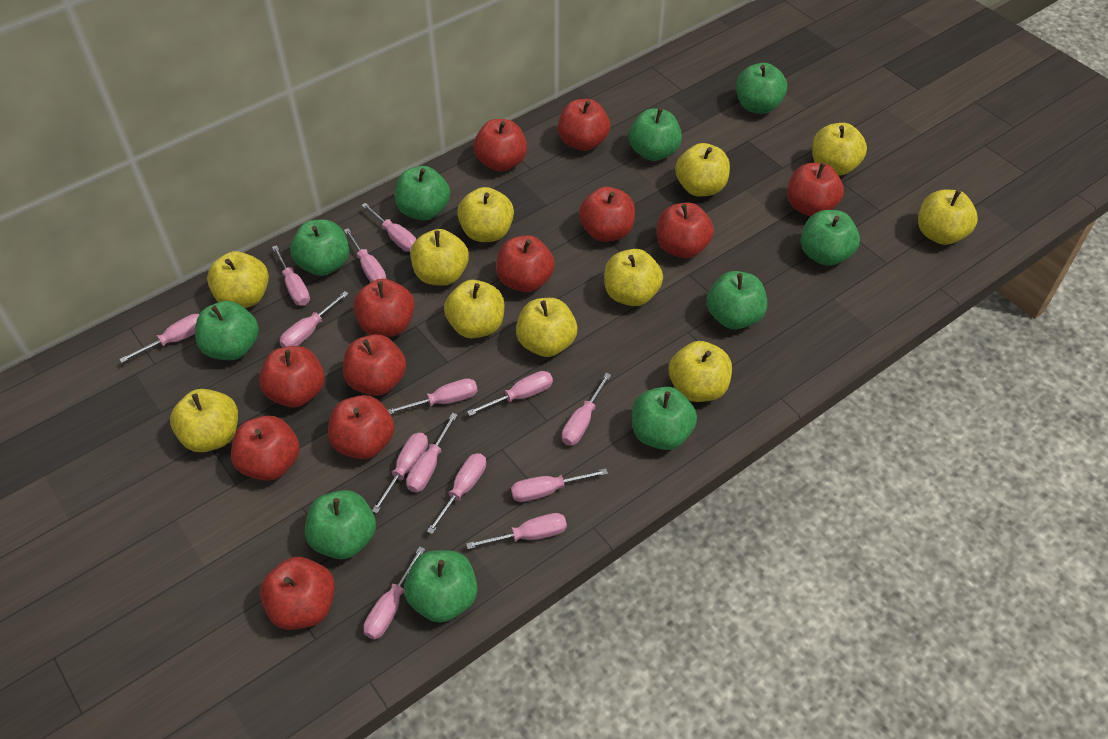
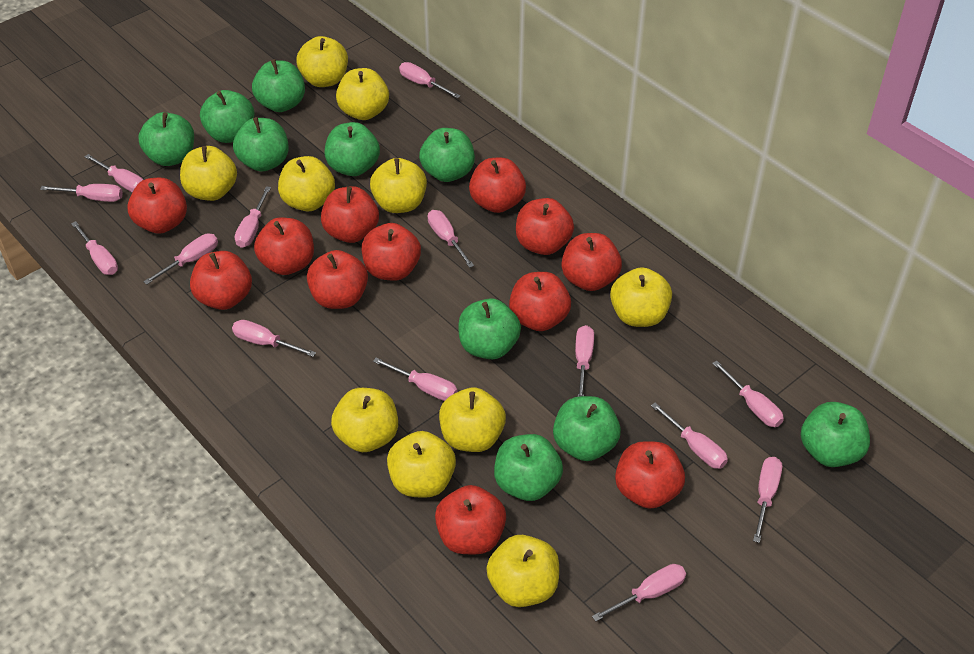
yellow apple: 11 -> 10

